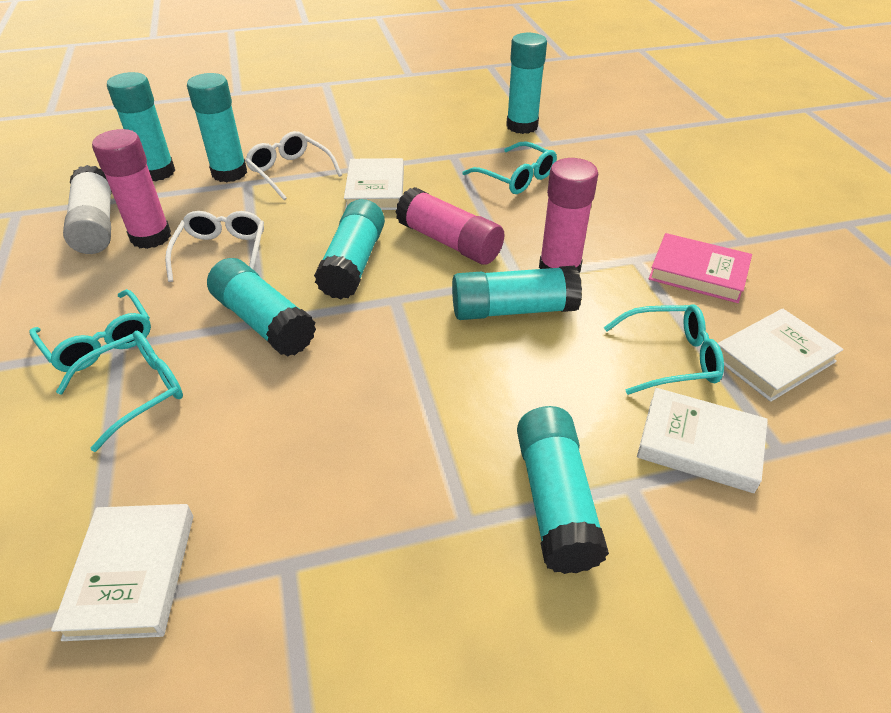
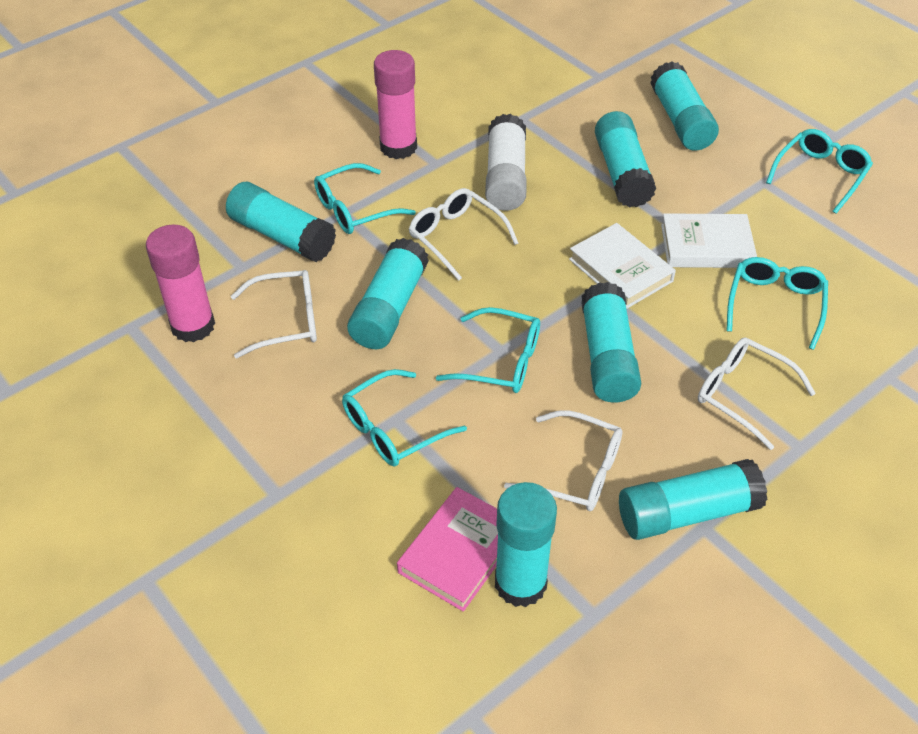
pink glue stick: 3 -> 2
turquoise glasses: 4 -> 5
white book: 4 -> 2
white glasses: 2 -> 4

